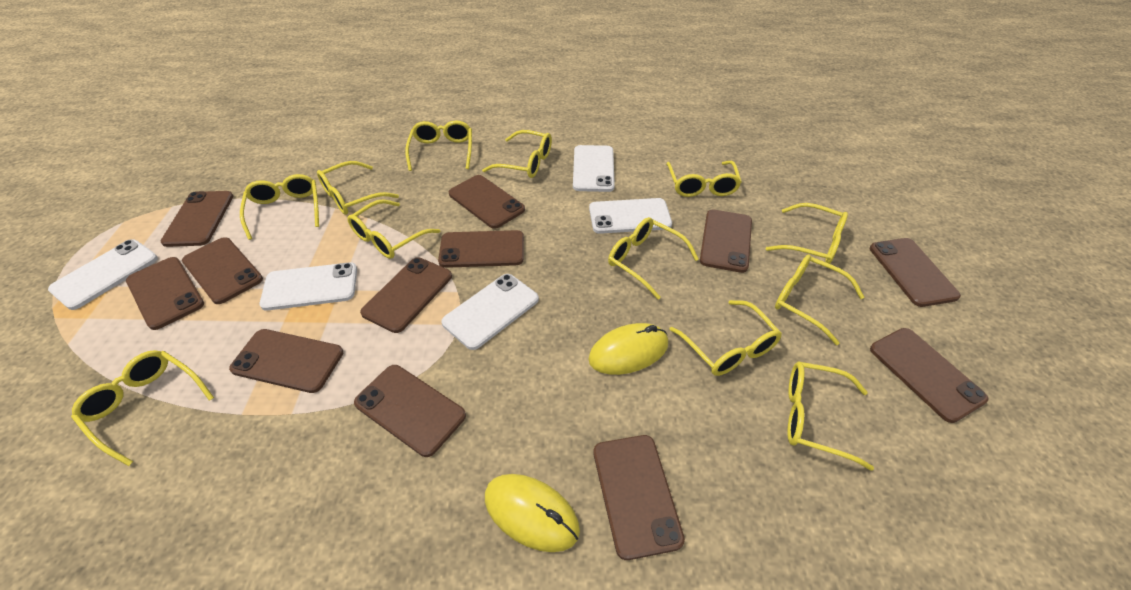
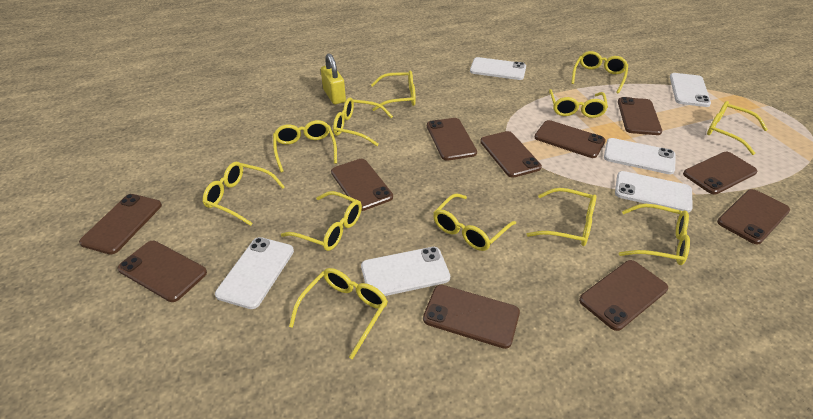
brown phone: 12 -> 11
white phone: 5 -> 6
yellow mouse: 2 -> 0
yellow padlock: 0 -> 1

